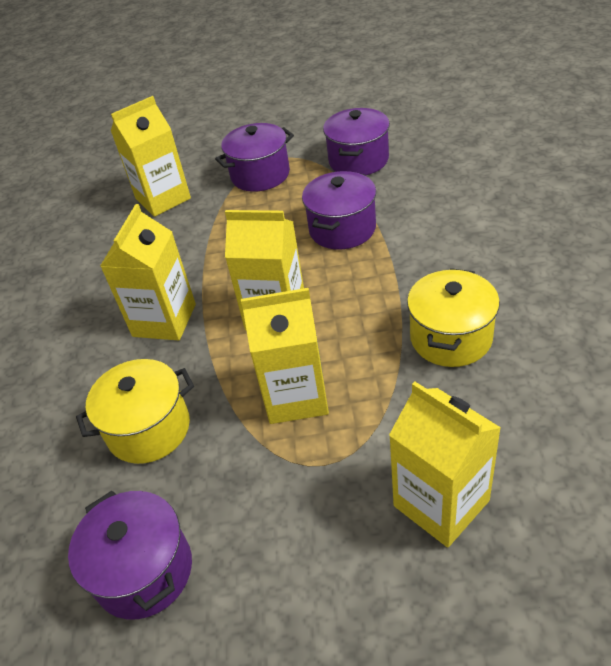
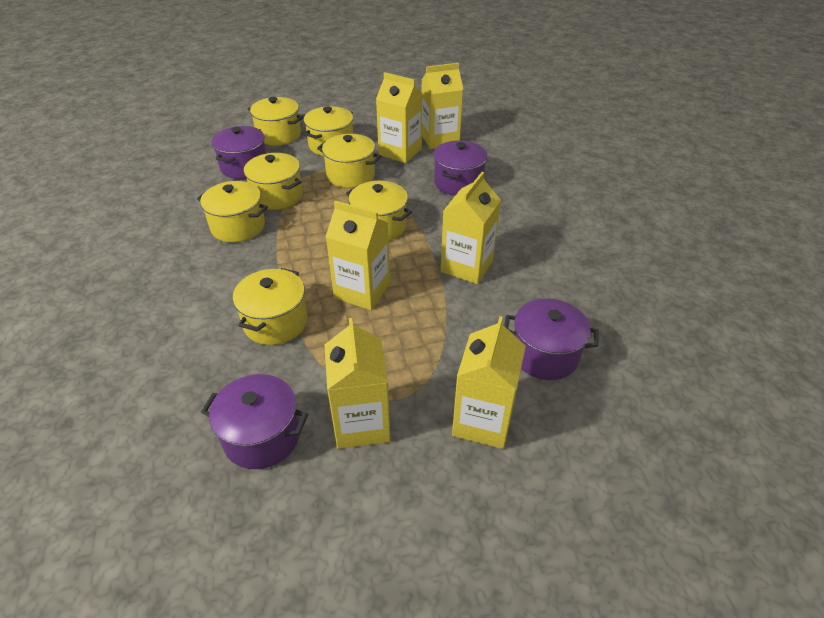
yellow carton: 5 -> 6
yellow pot: 2 -> 7

